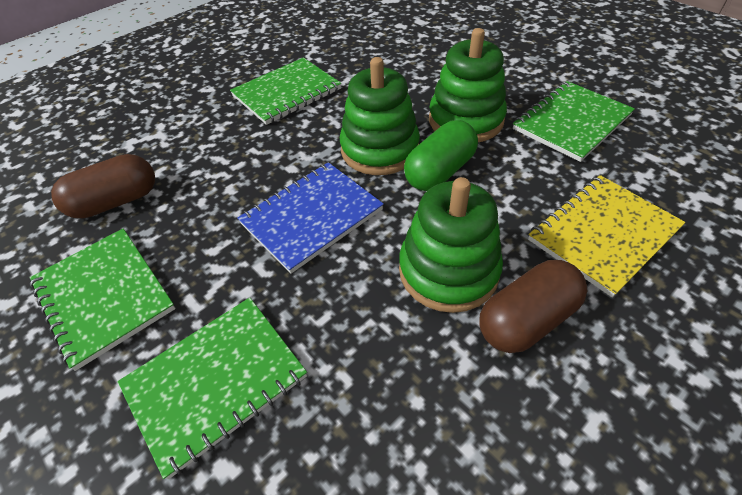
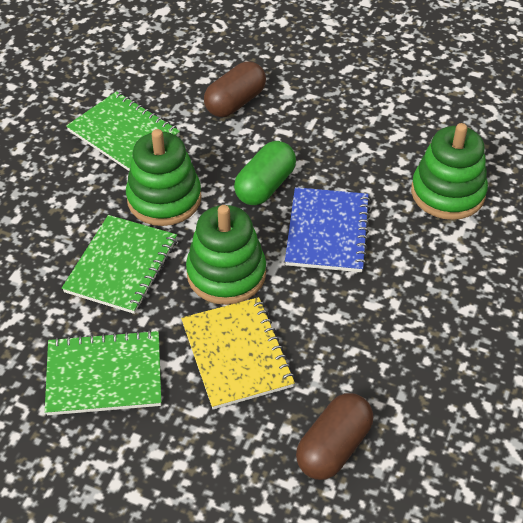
green notebook: 4 -> 3

